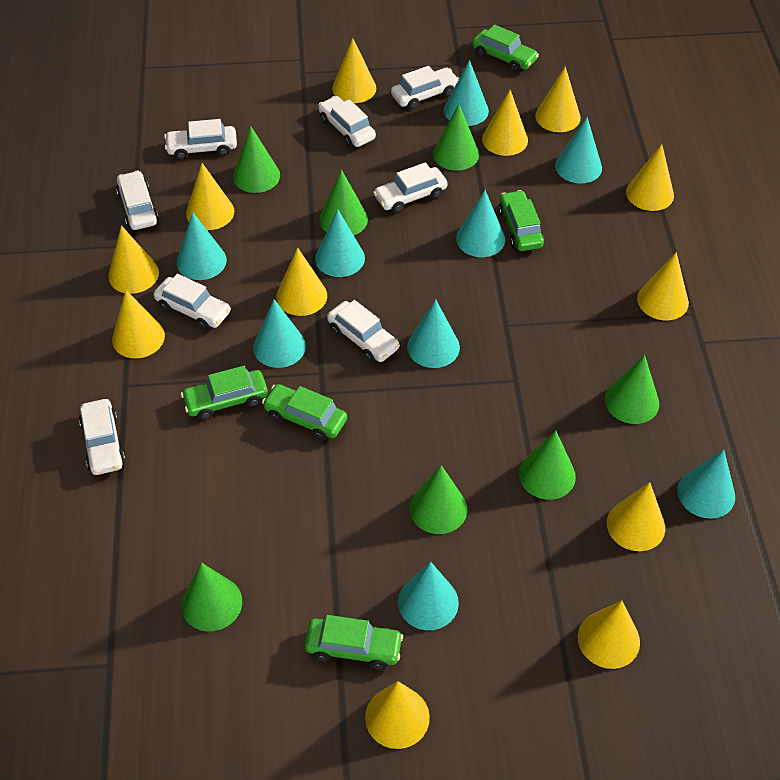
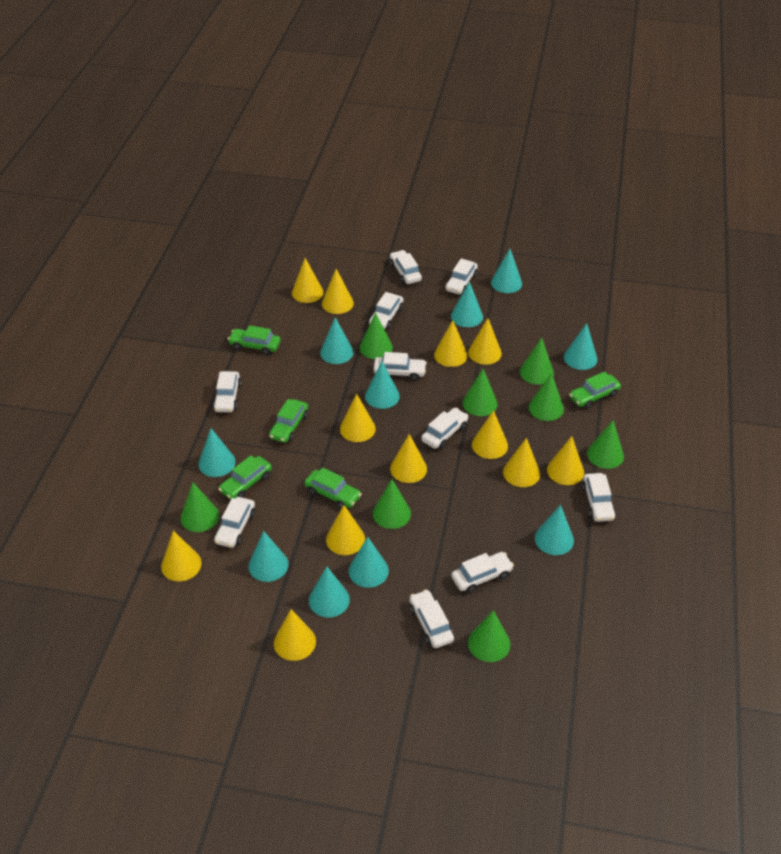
green cone: 7 -> 8
turquoise cone: 9 -> 10
white car: 8 -> 10

